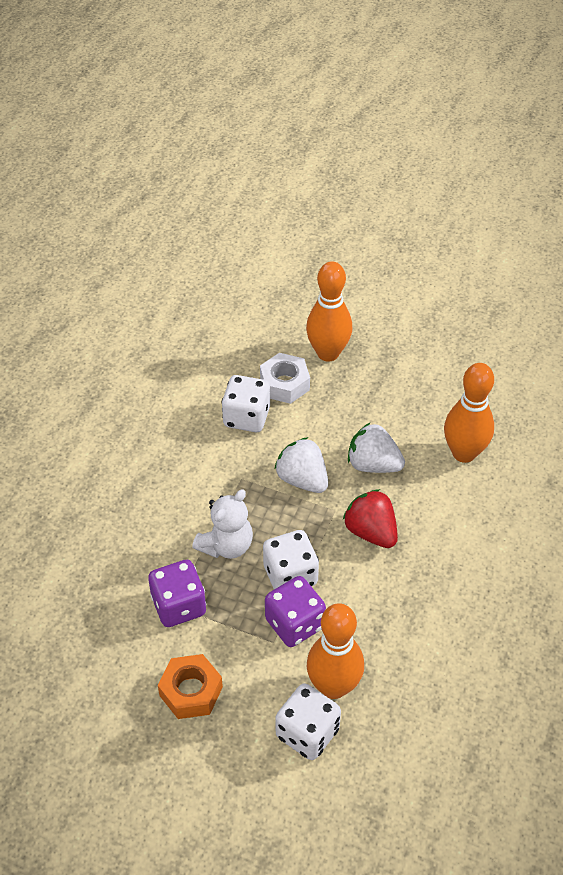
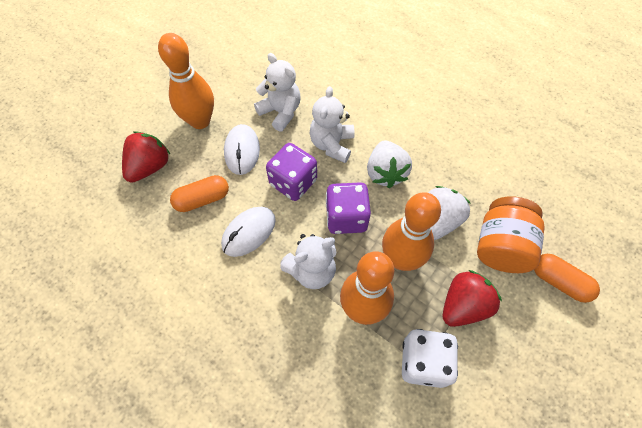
orange capsule: 0 -> 2
orange jar: 0 -> 1
orange nut: 1 -> 0
red strawberry: 1 -> 2
white dice: 3 -> 1
white mouse: 0 -> 2
white nut: 1 -> 0
white teddy bear: 1 -> 3

